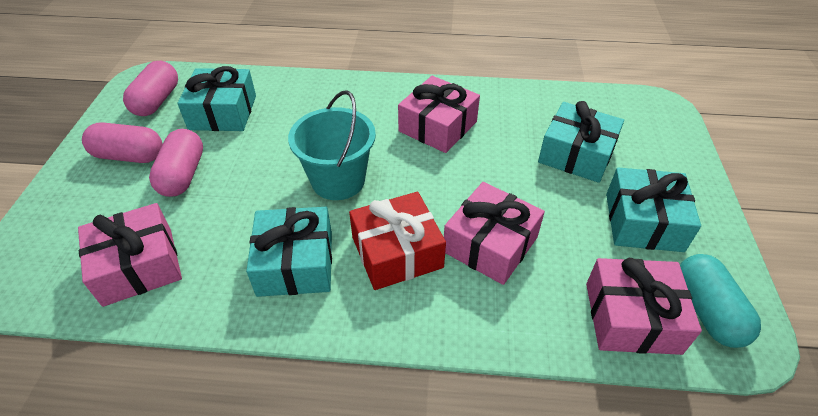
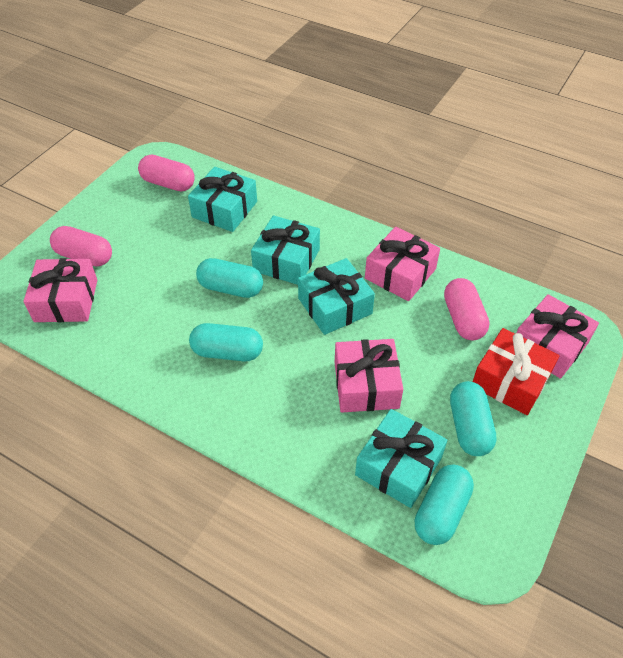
turquoise bucket: 1 -> 0
turquoise capsule: 1 -> 4

